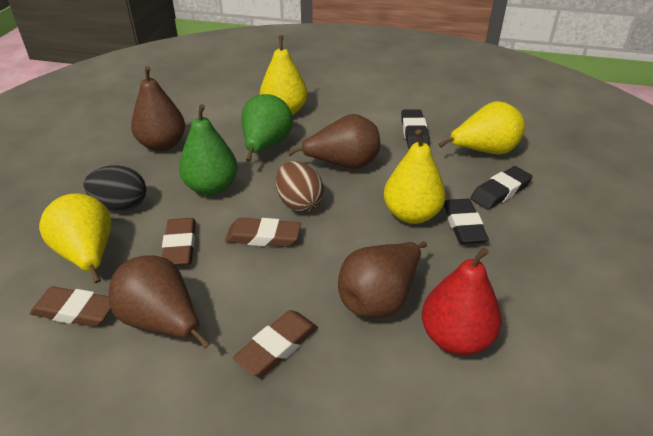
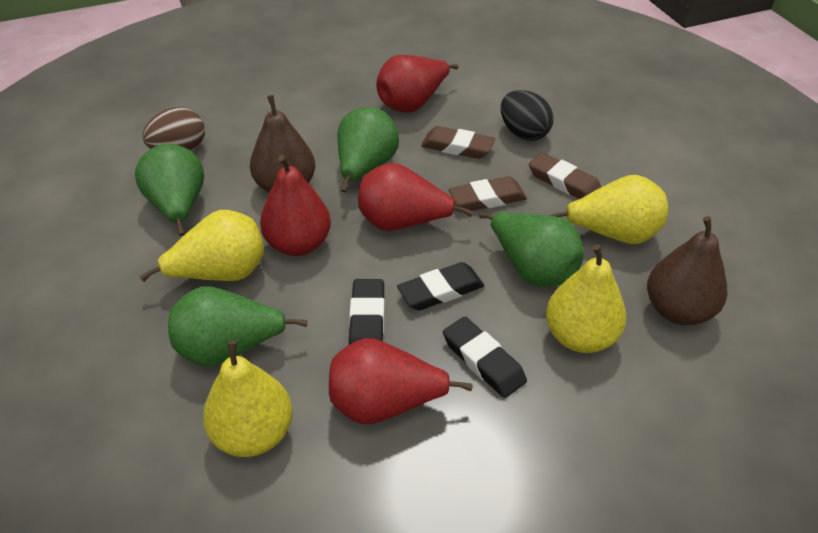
brown eraser: 4 -> 3
brown pear: 4 -> 2
green pear: 2 -> 4
red pear: 1 -> 4

